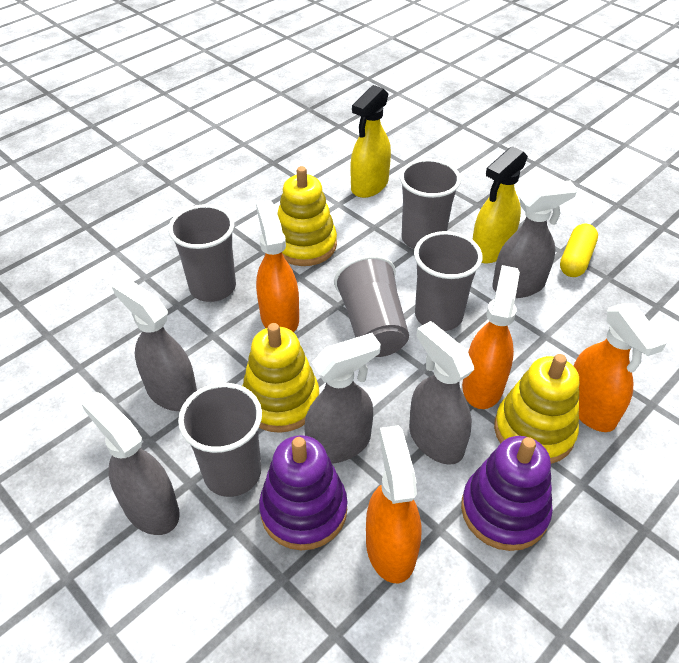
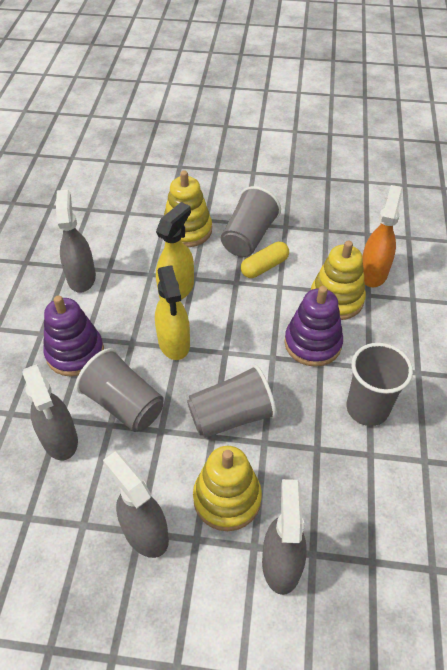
grey cup: 5 -> 4
grey spray bottle: 5 -> 4
orange spray bottle: 4 -> 1

